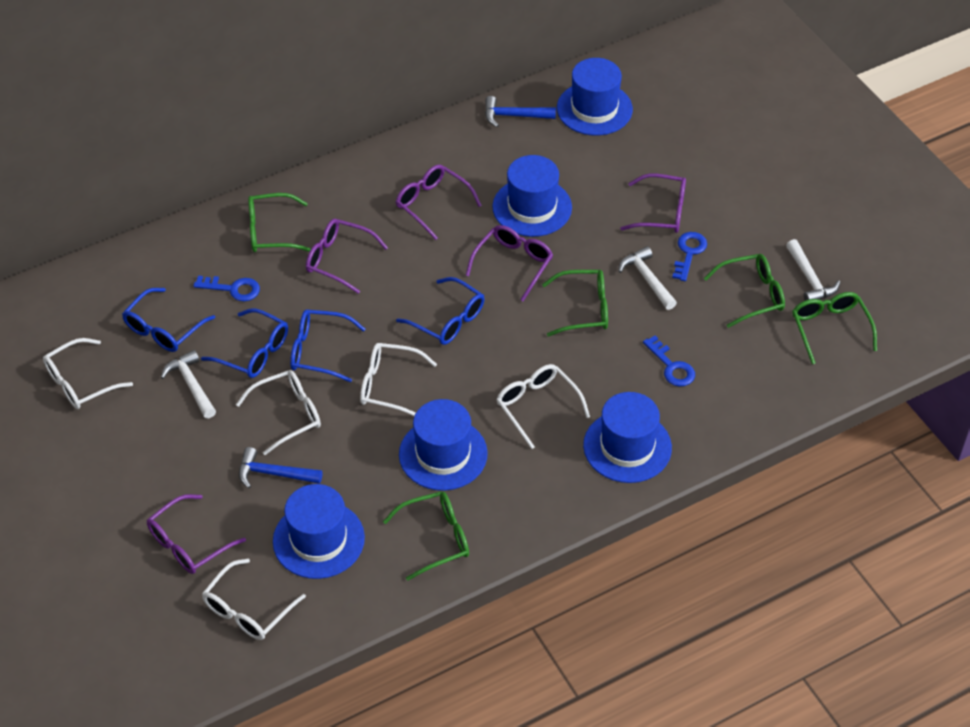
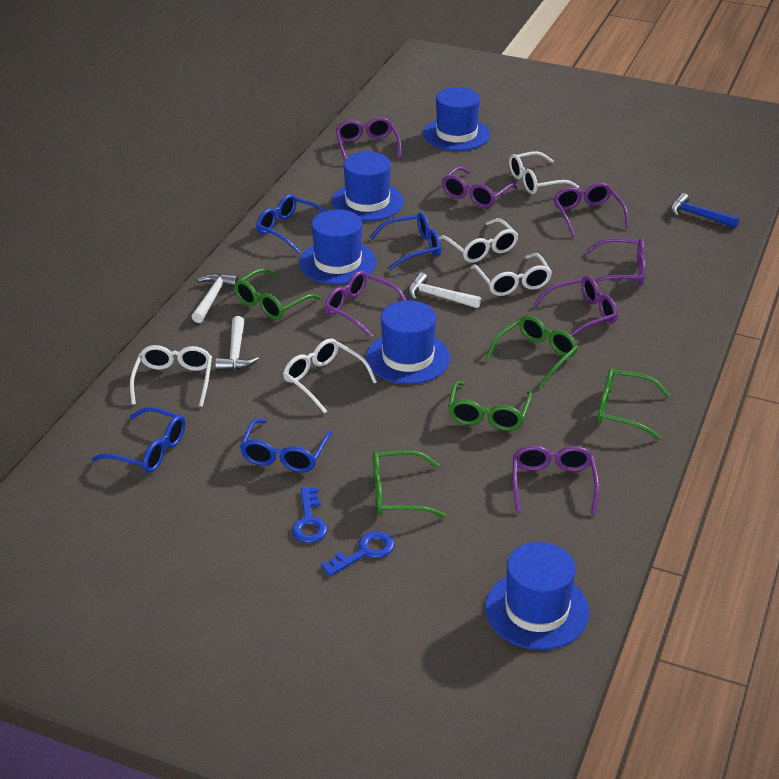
blue hammer: 2 -> 1
blue key: 3 -> 2
purple glasses: 5 -> 7

